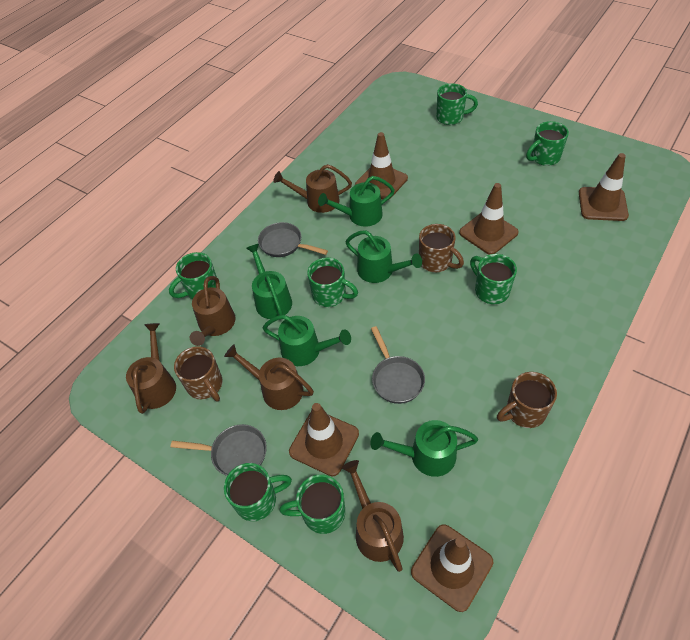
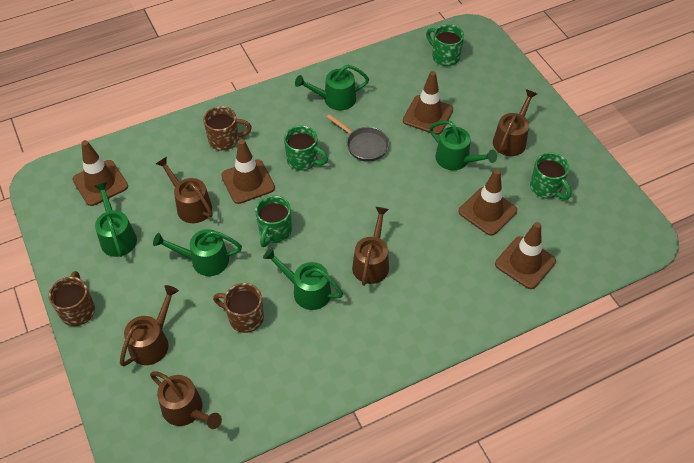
green mug: 7 -> 4
grey pan: 3 -> 1

